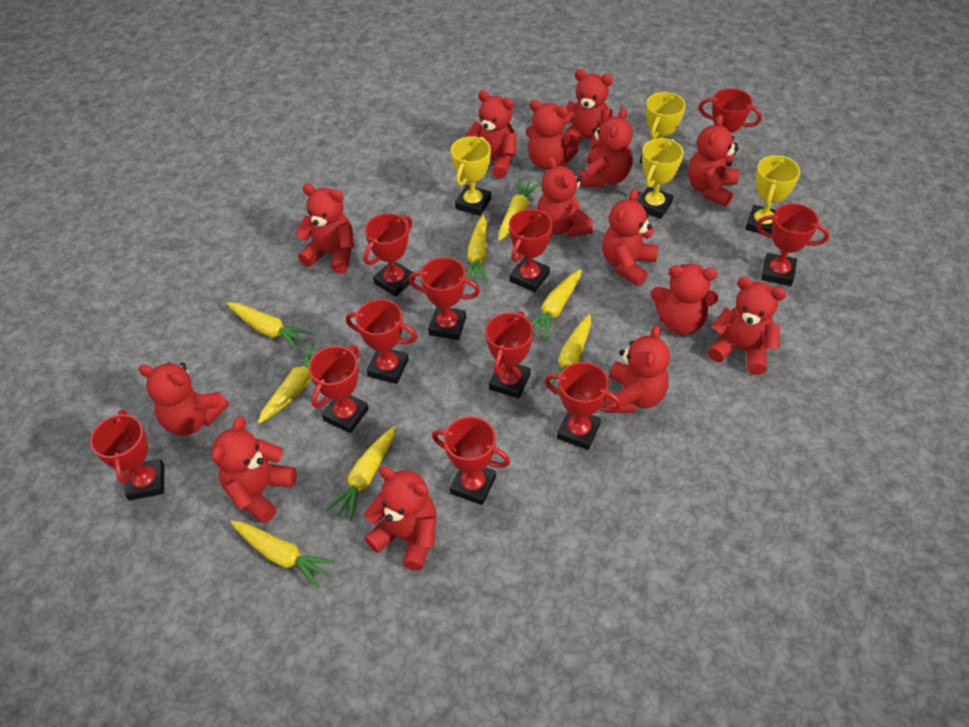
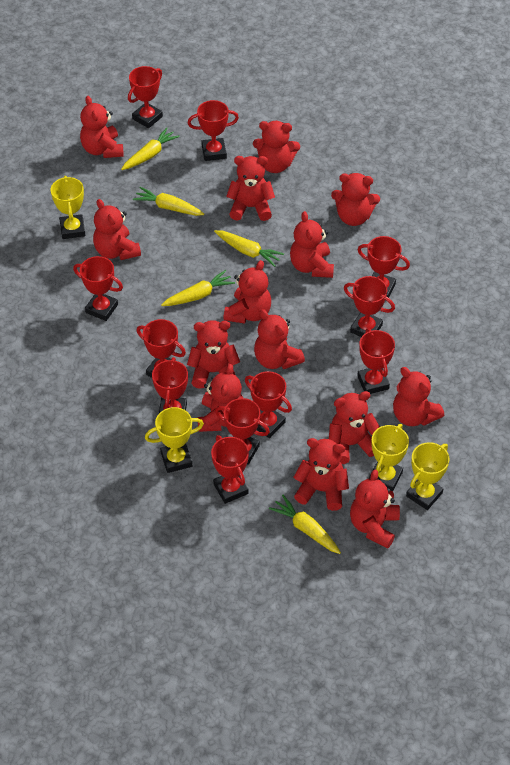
yellow carrot: 8 -> 5

